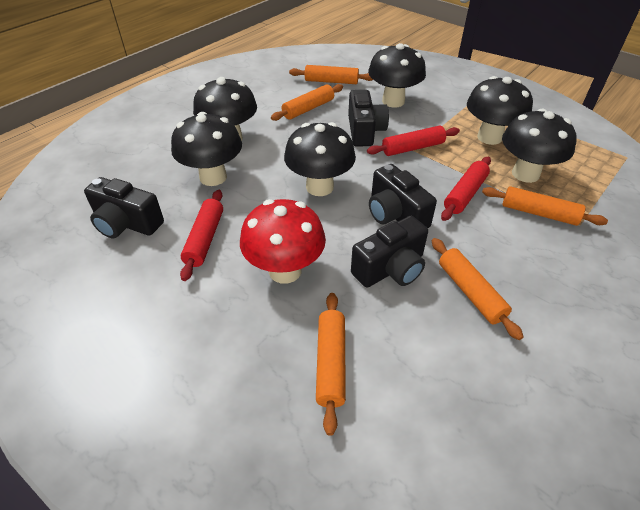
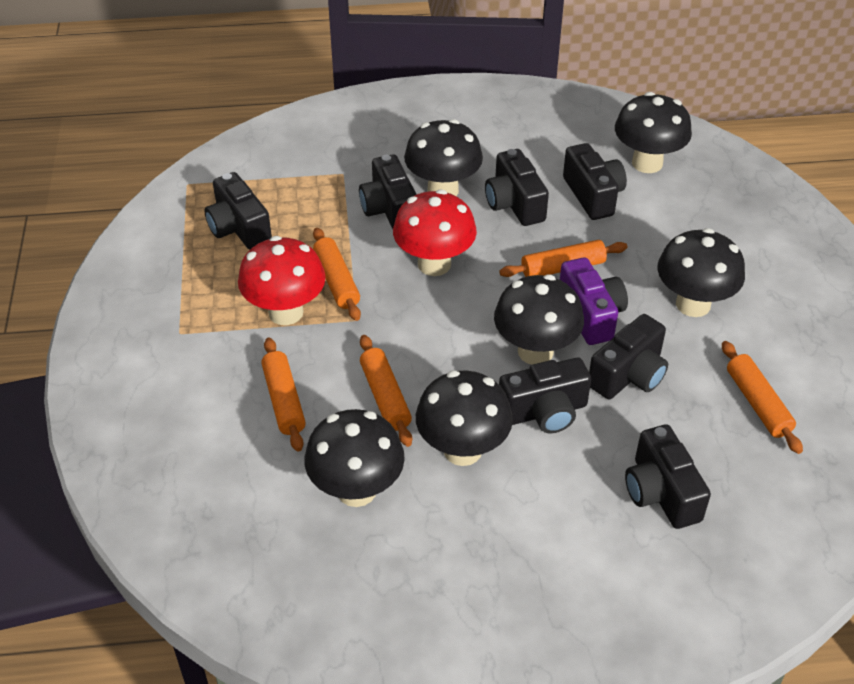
black camera: 4 -> 7
purple camera: 0 -> 1
red mushroom: 1 -> 2
red rolling pin: 3 -> 0

